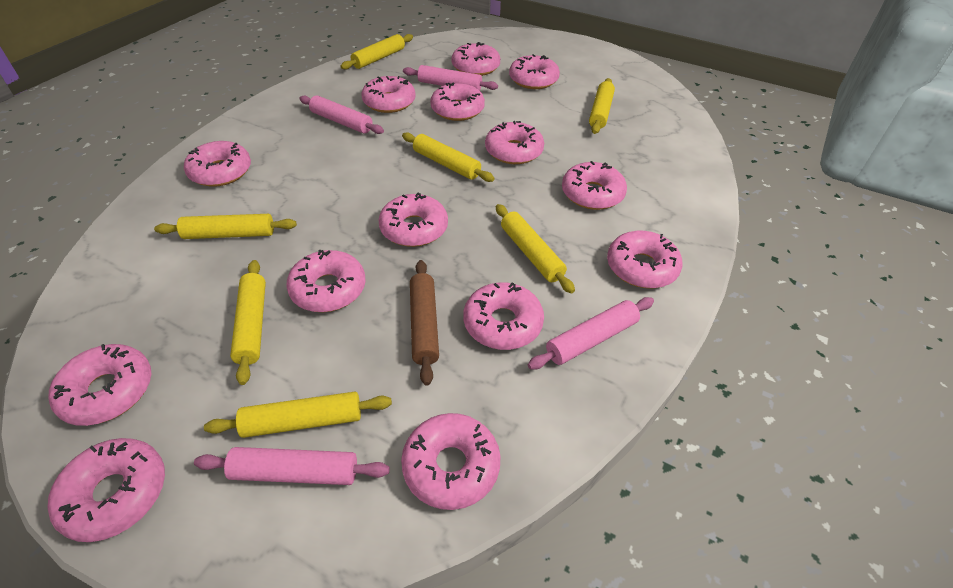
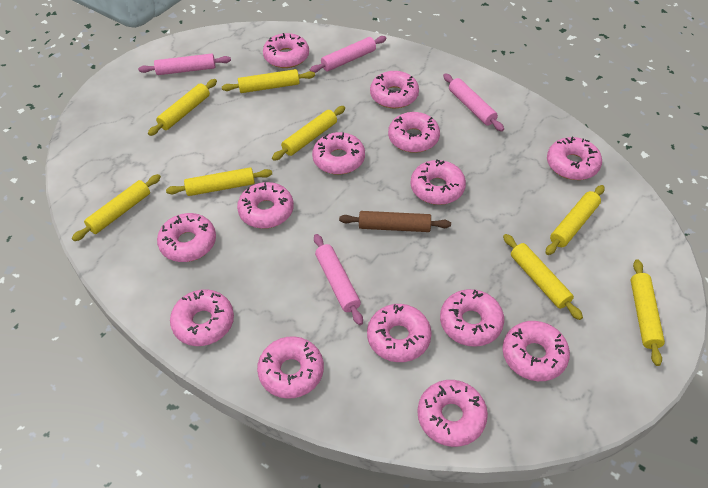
yellow rolling pin: 7 -> 8

